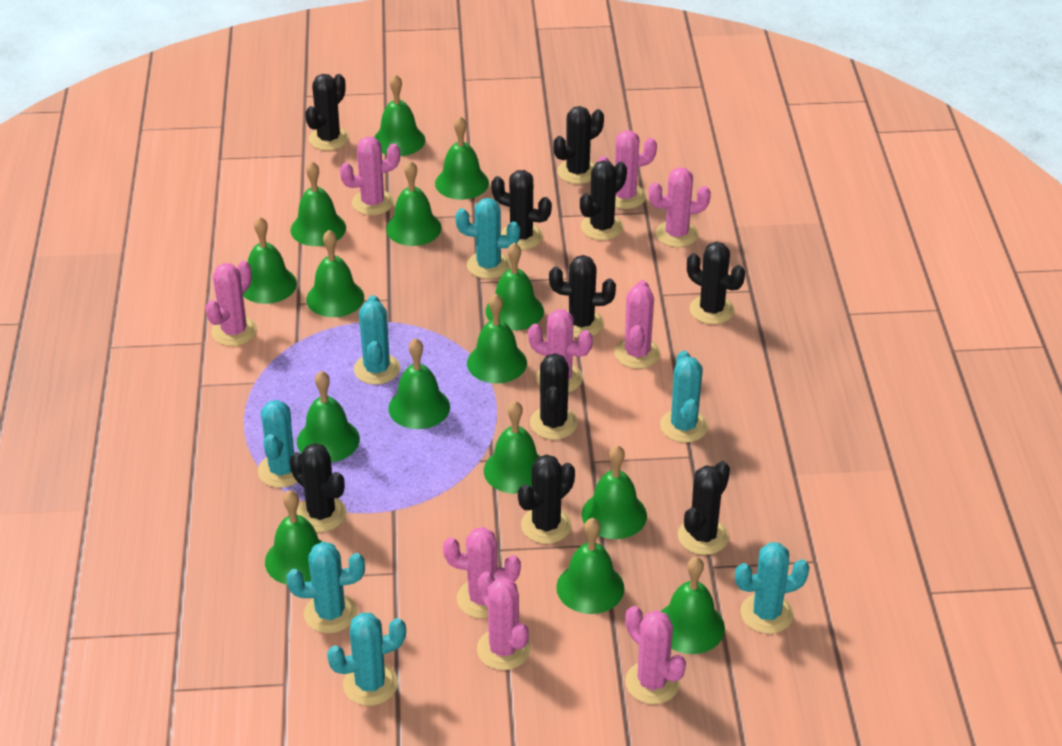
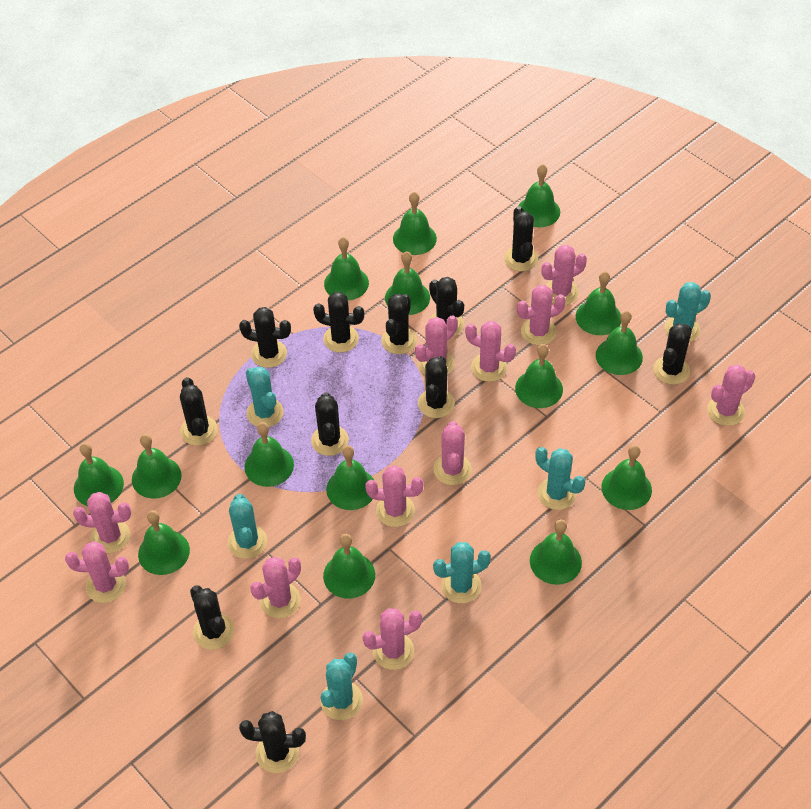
black cactus: 10 -> 11
pink cactus: 9 -> 11
turquoise cactus: 7 -> 6

